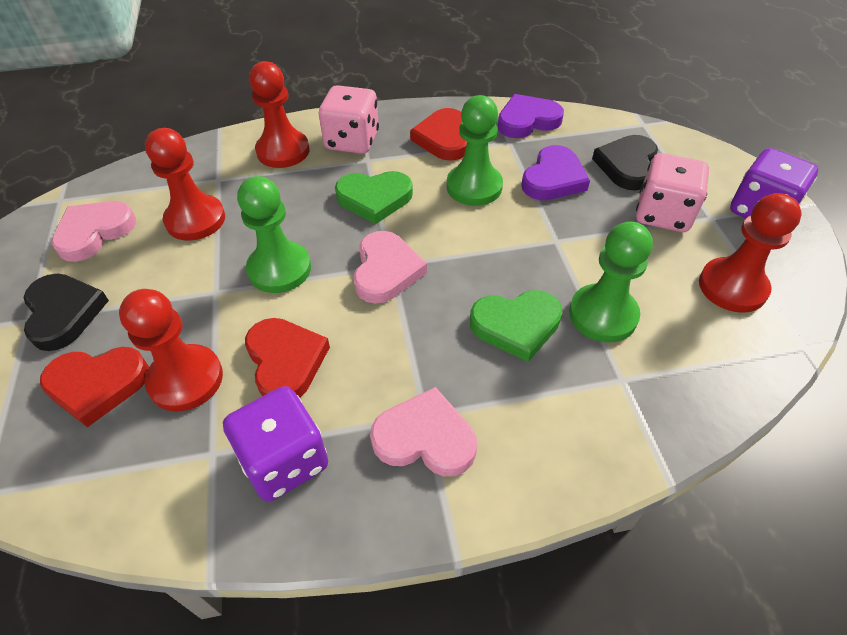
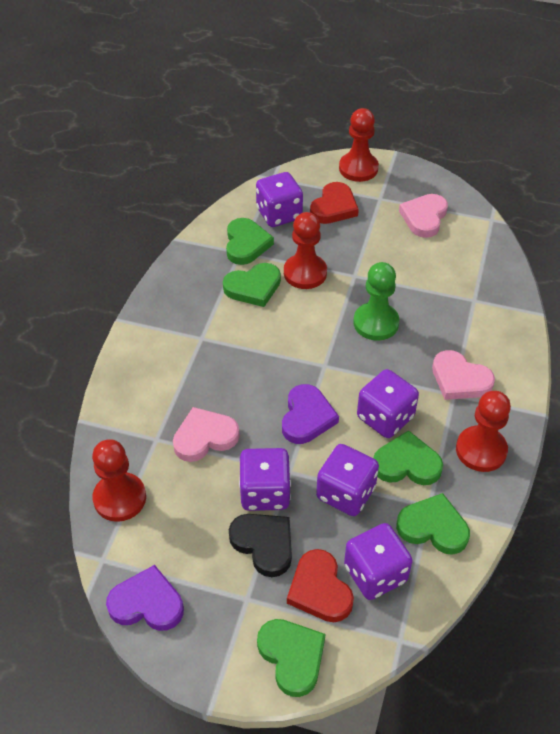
black heart: 2 -> 1
green heart: 2 -> 5
green pawn: 3 -> 1
pink dice: 2 -> 0
purple dice: 2 -> 5
red heart: 3 -> 2

